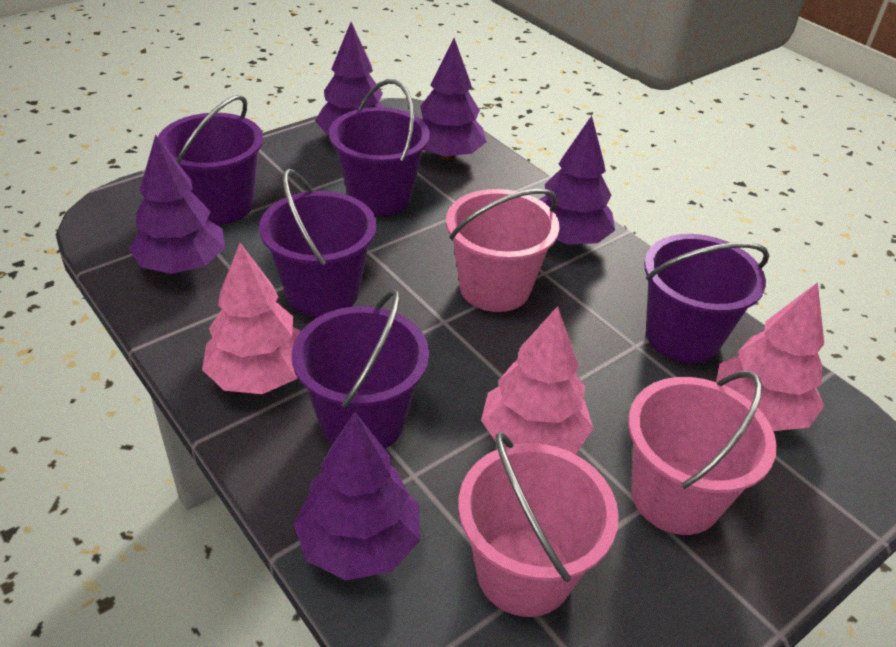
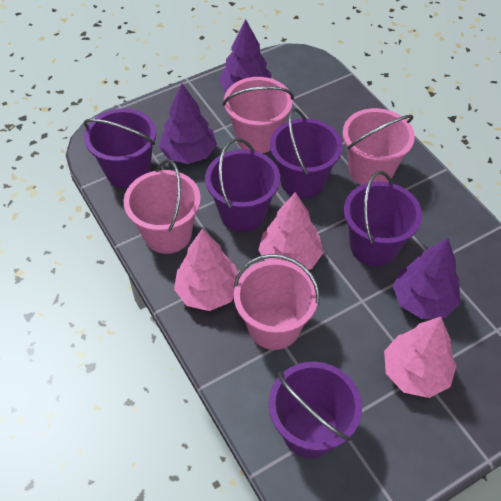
pink bucket: 3 -> 4
purple tree: 5 -> 3

